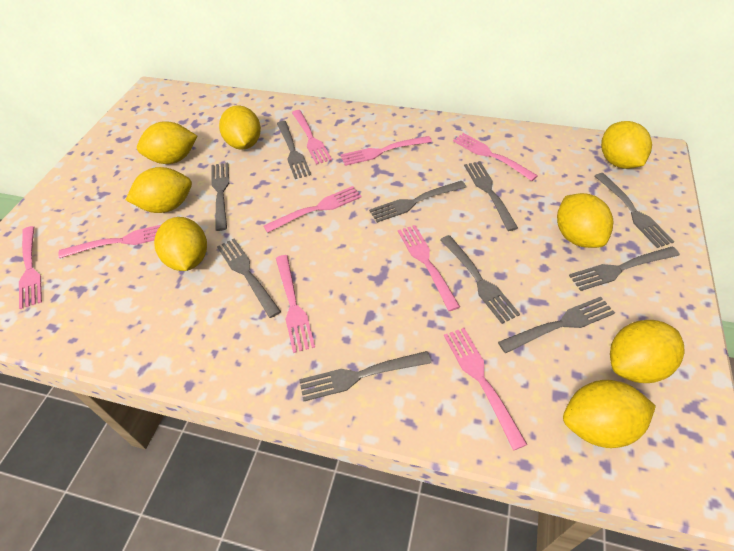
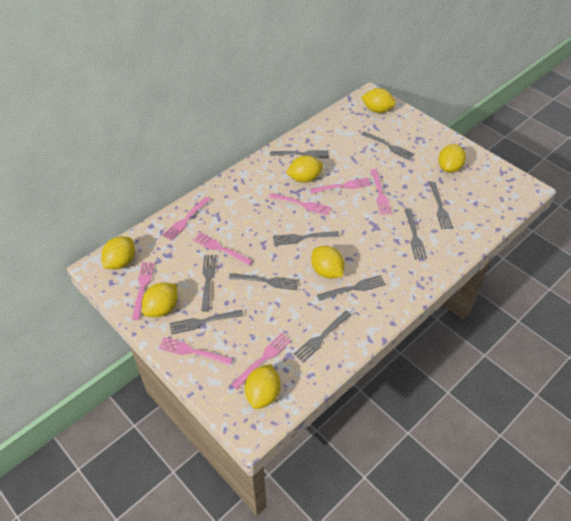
pink fork: 9 -> 8
yellow lemon: 8 -> 7

